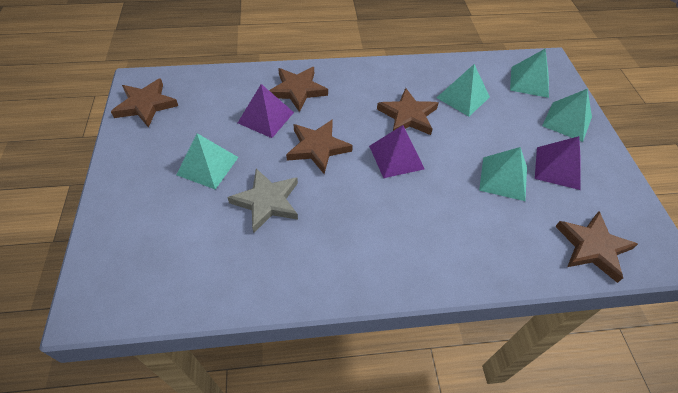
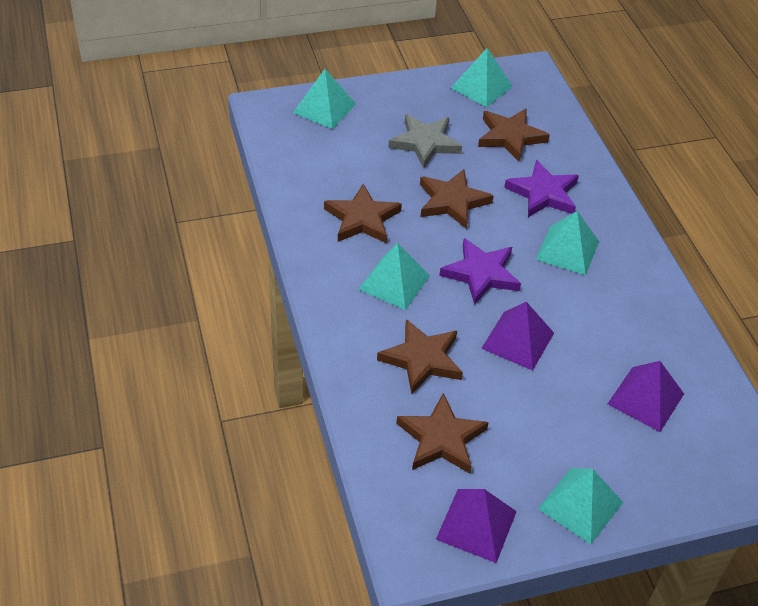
purple star: 0 -> 2

